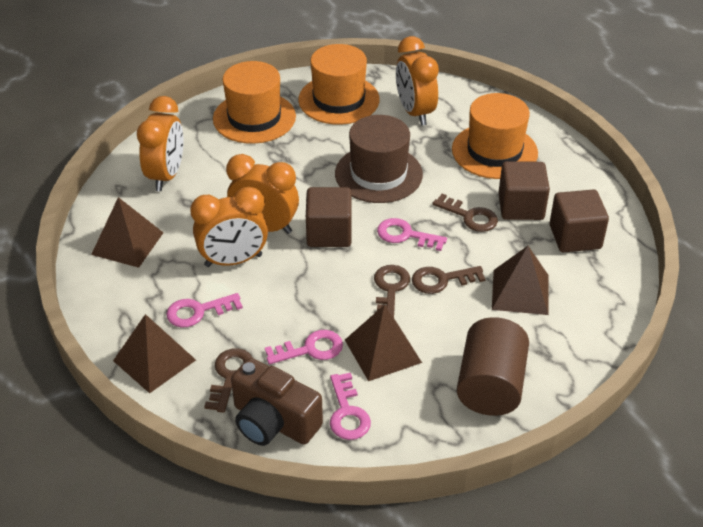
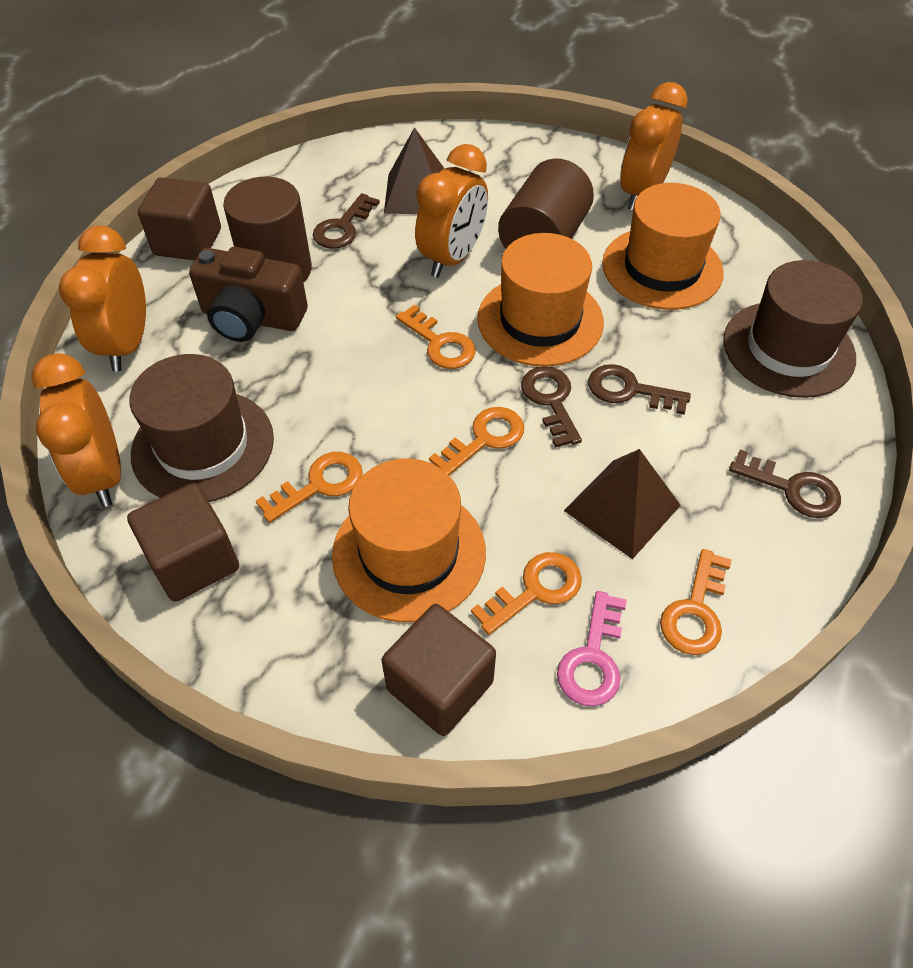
brown cylinder: 1 -> 2
brown hat: 1 -> 2
brown pyramid: 4 -> 2
orange key: 0 -> 5
pink key: 4 -> 1

